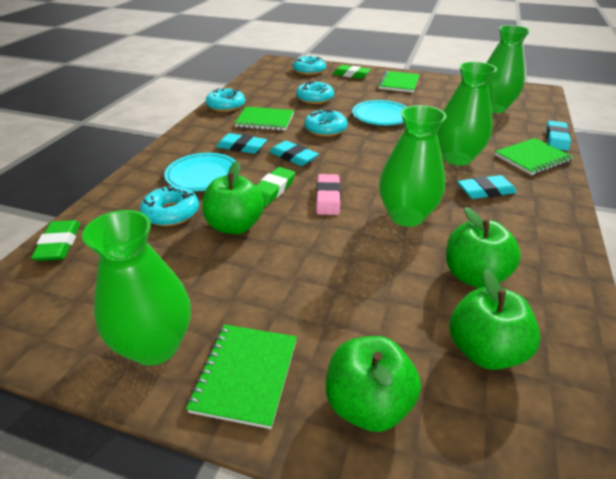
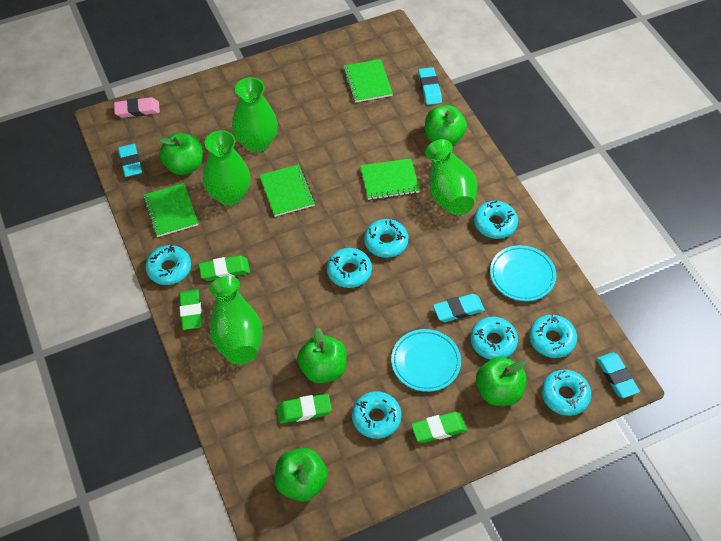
green apple: 4 -> 5
green eraser: 3 -> 4
turquoise donut: 5 -> 8

